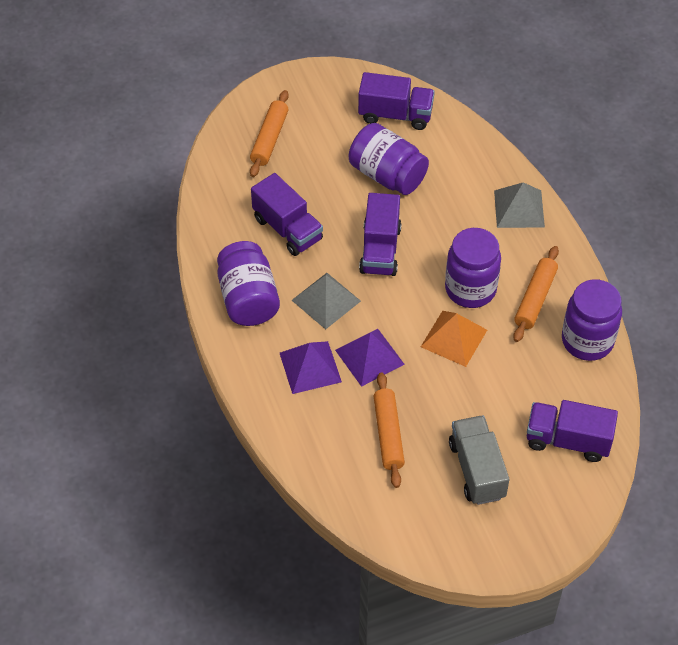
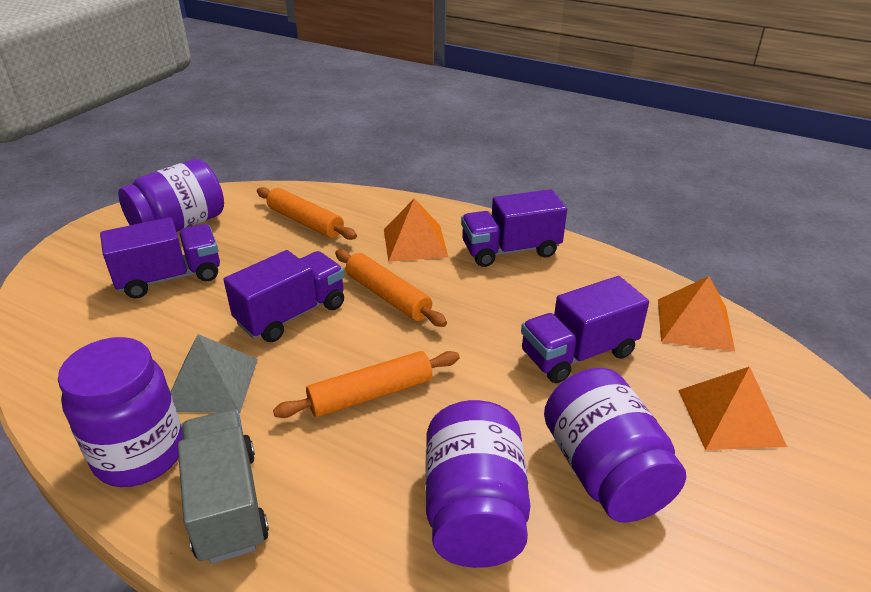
grey pyramid: 2 -> 1
orange pyramid: 1 -> 3
purple pyramid: 2 -> 0

